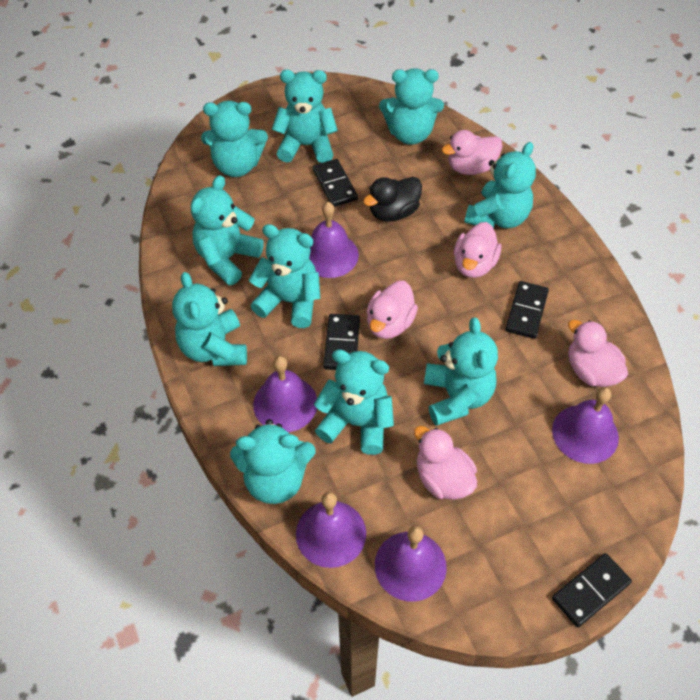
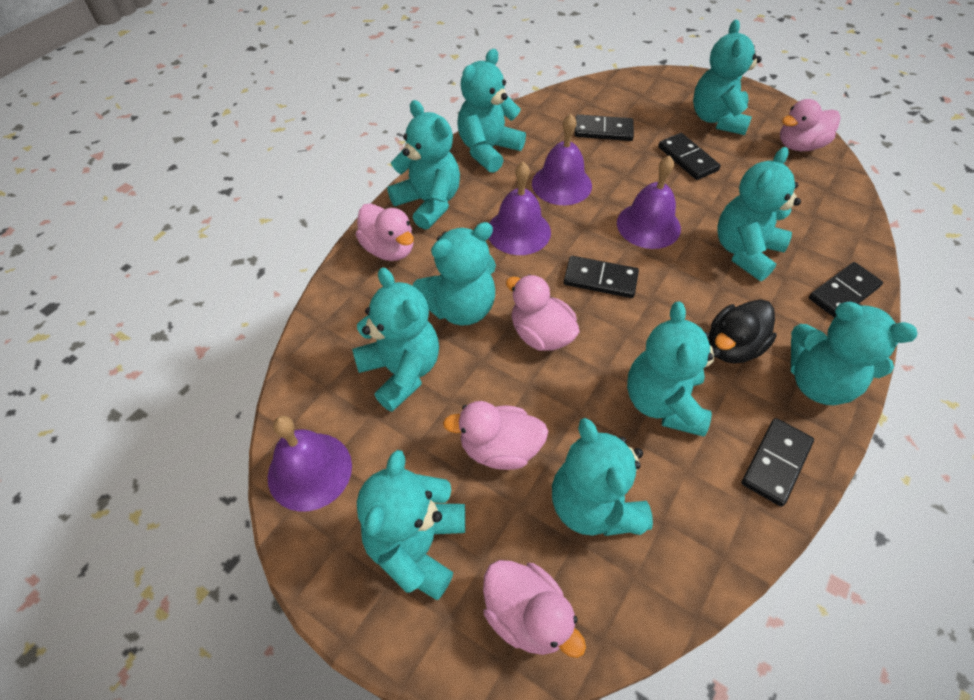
black domino: 4 -> 5
purple bell: 5 -> 4

